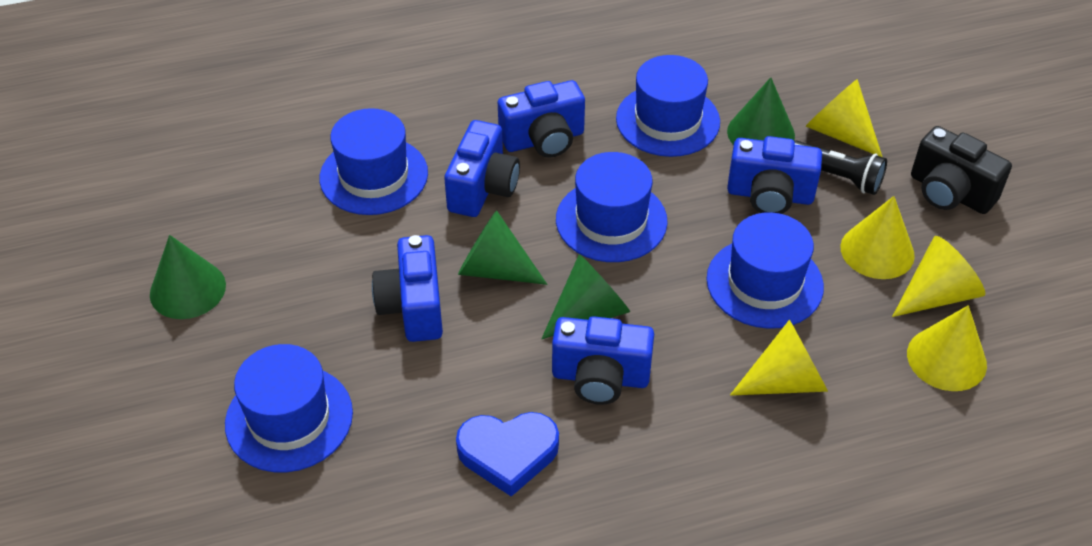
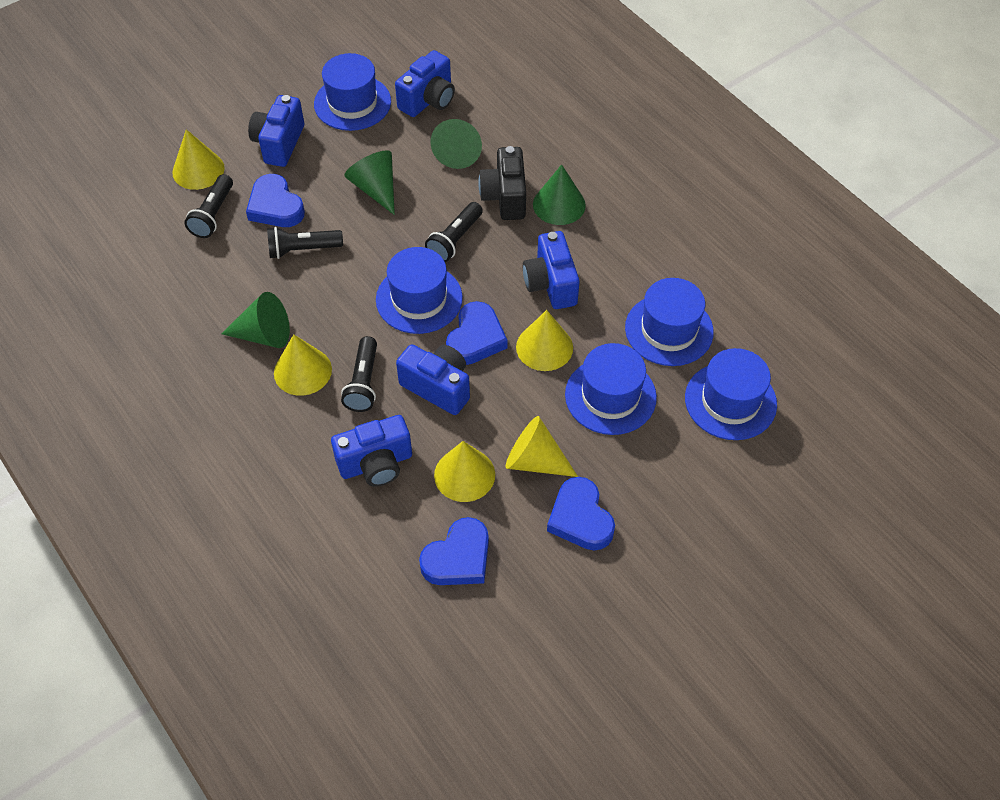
black flashlight: 1 -> 4
blue heart: 1 -> 4

